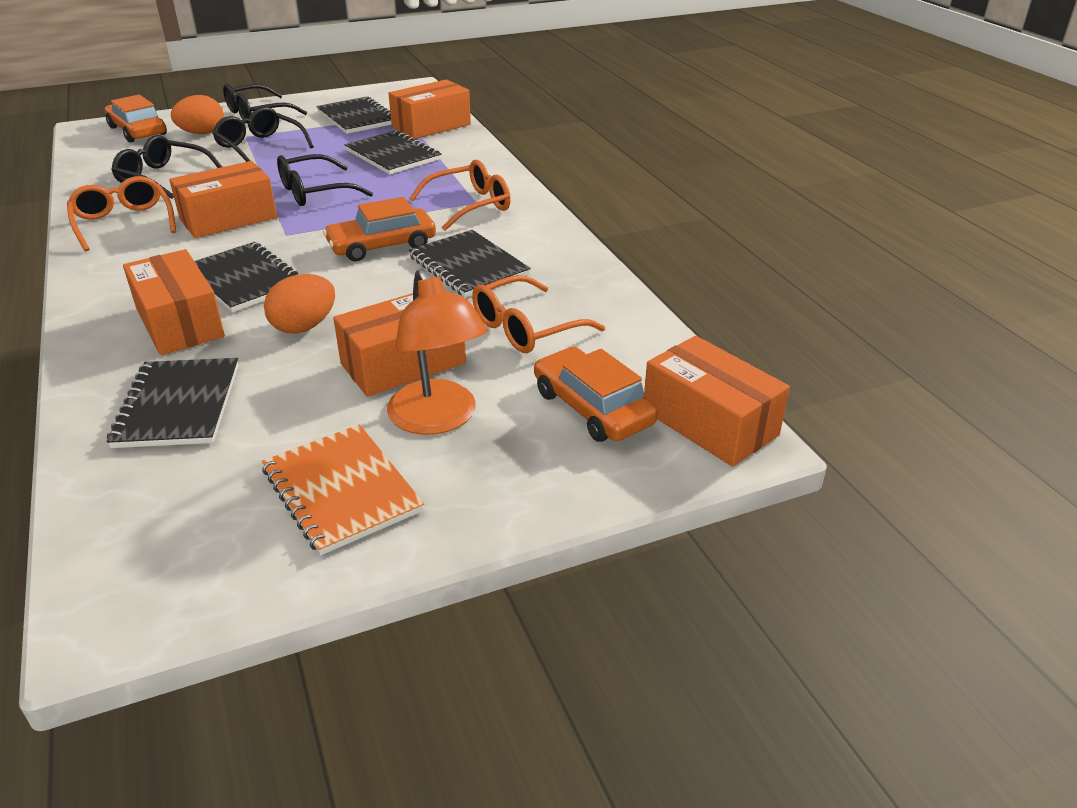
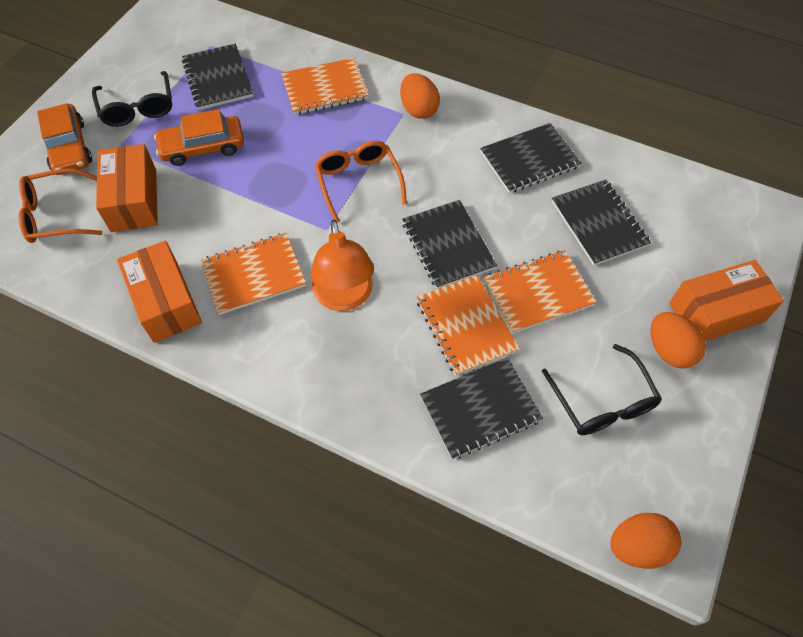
black glasses: 4 -> 2
orange box: 5 -> 3
orange car: 3 -> 2
orange egg: 2 -> 3
orange glasses: 3 -> 2
orange notebook: 1 -> 4

